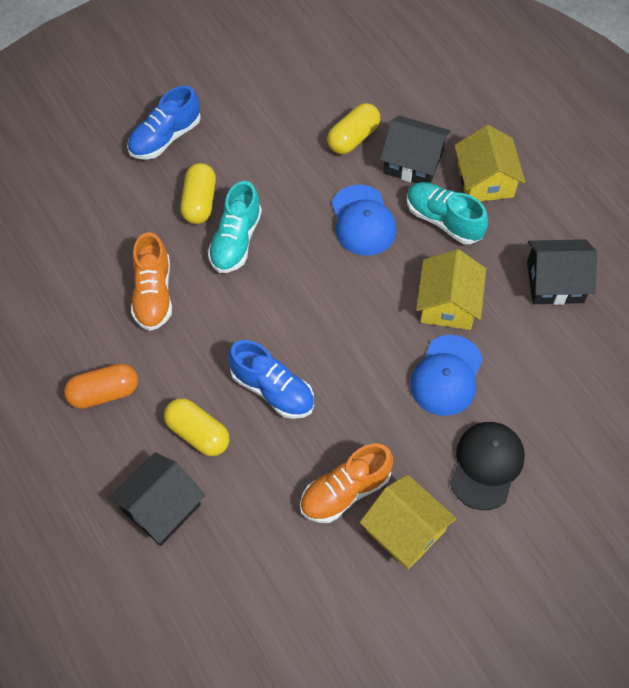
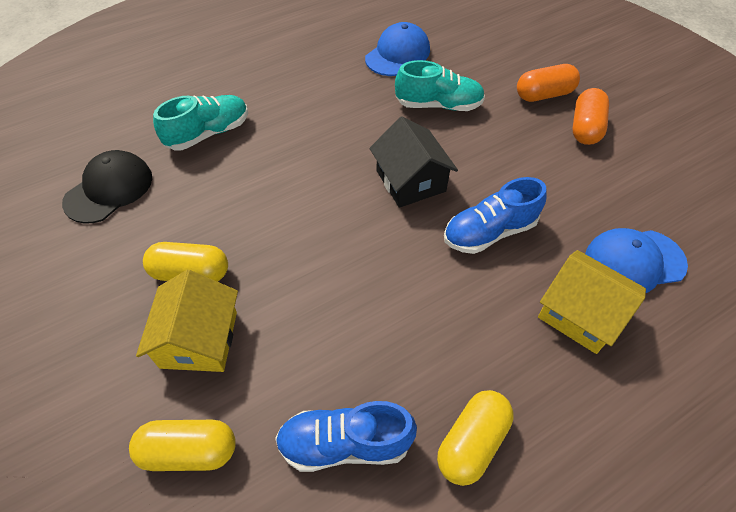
black house: 3 -> 1
orange capsule: 1 -> 2
orange shoe: 2 -> 0
yellow house: 3 -> 2

